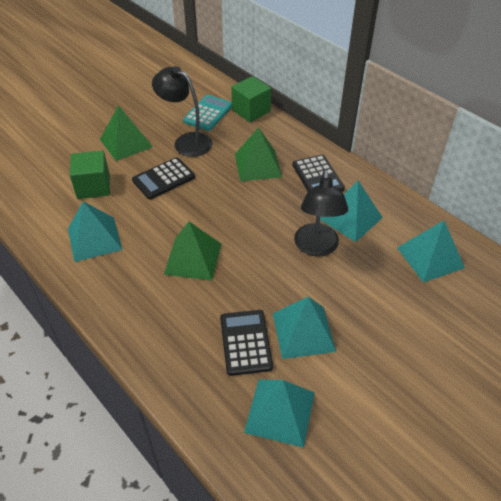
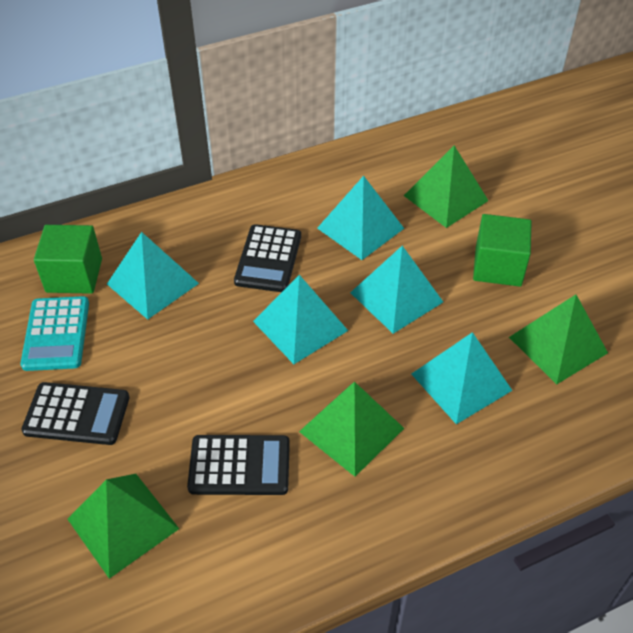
black lamp: 2 -> 0
green pyramid: 3 -> 4

